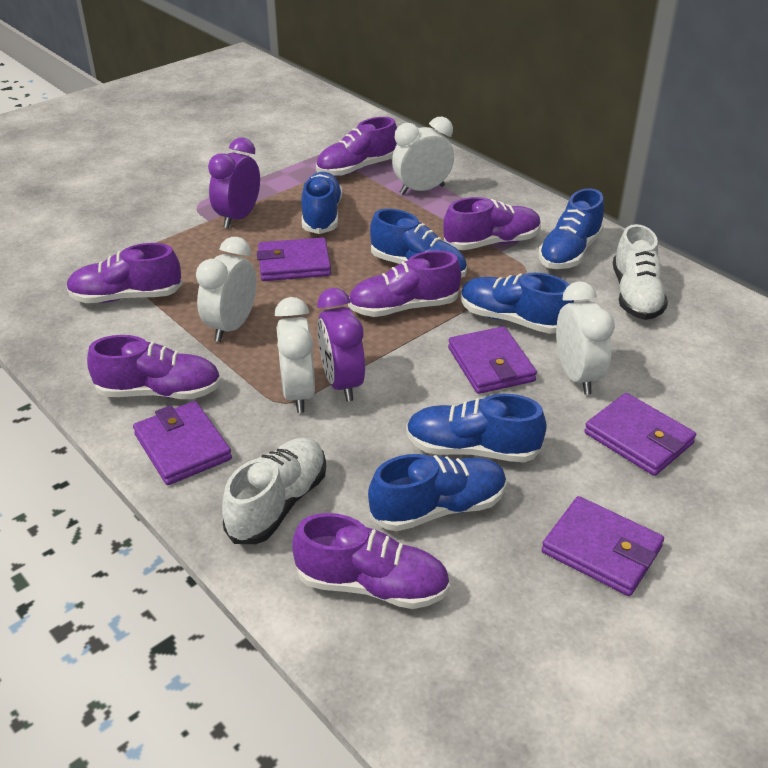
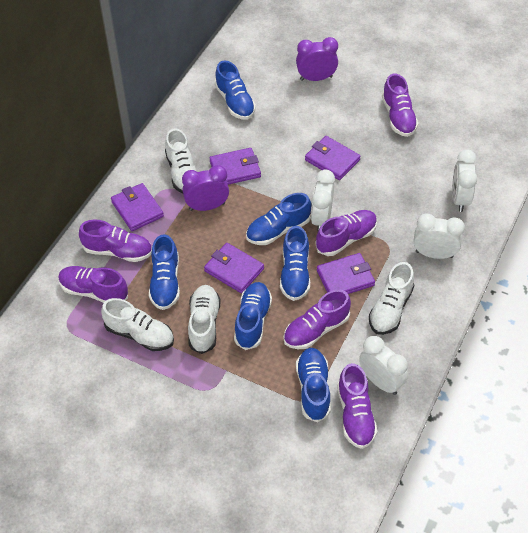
white shoe: 2 -> 4

